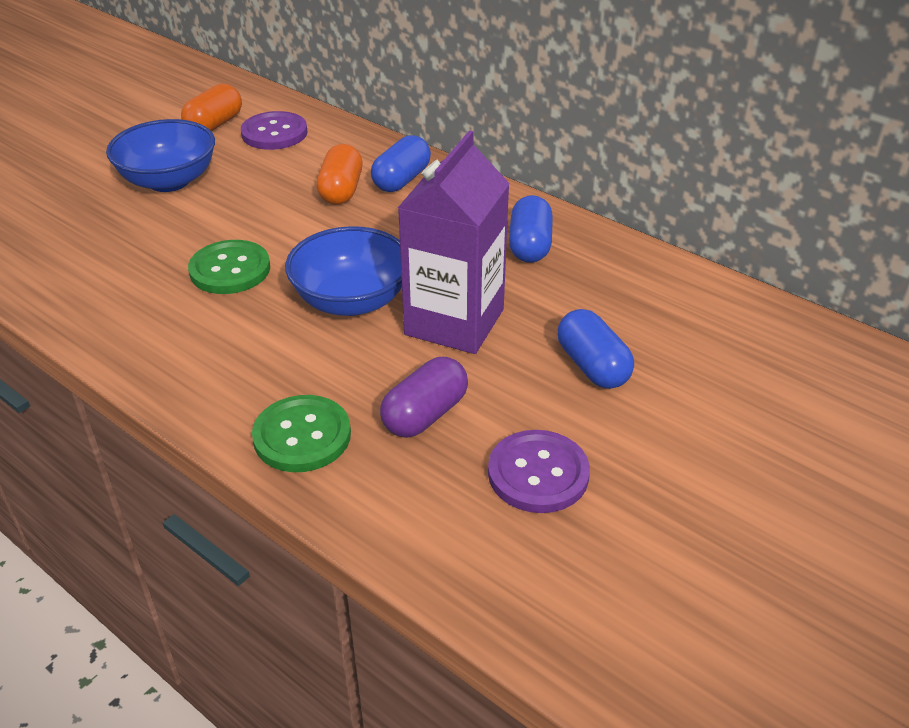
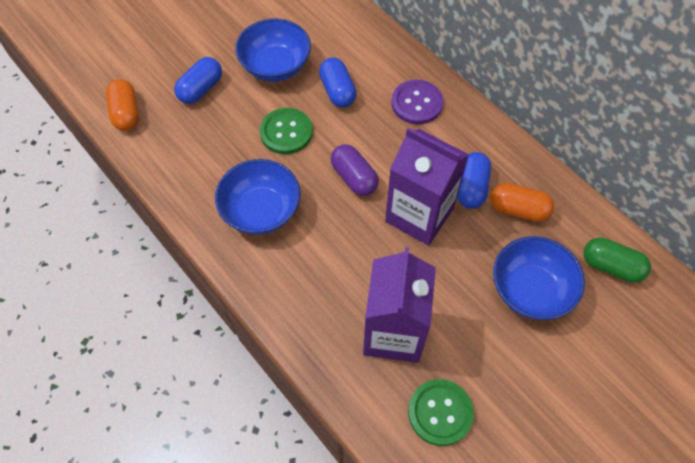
blue bowl: 2 -> 3
green capsule: 0 -> 1
purple button: 2 -> 1
purple carton: 1 -> 2

